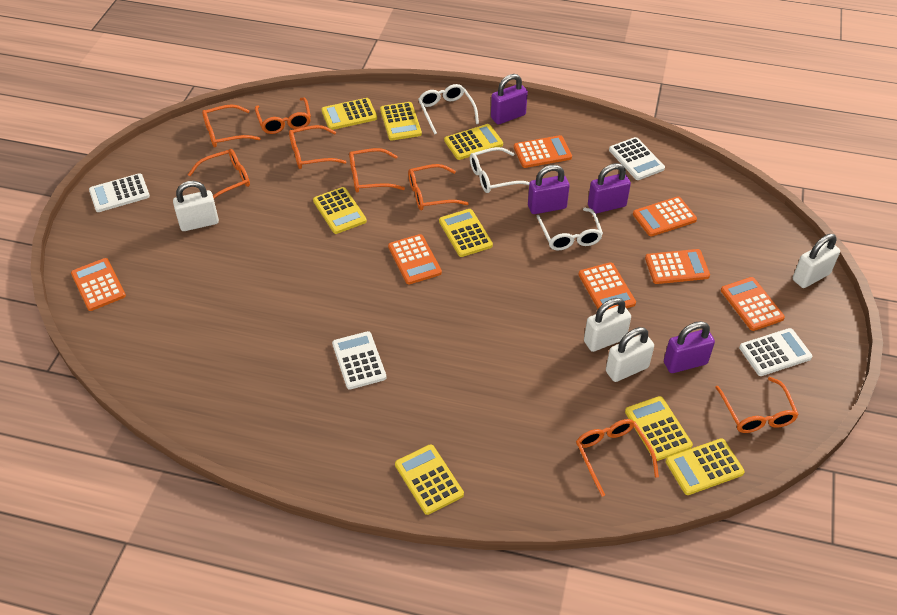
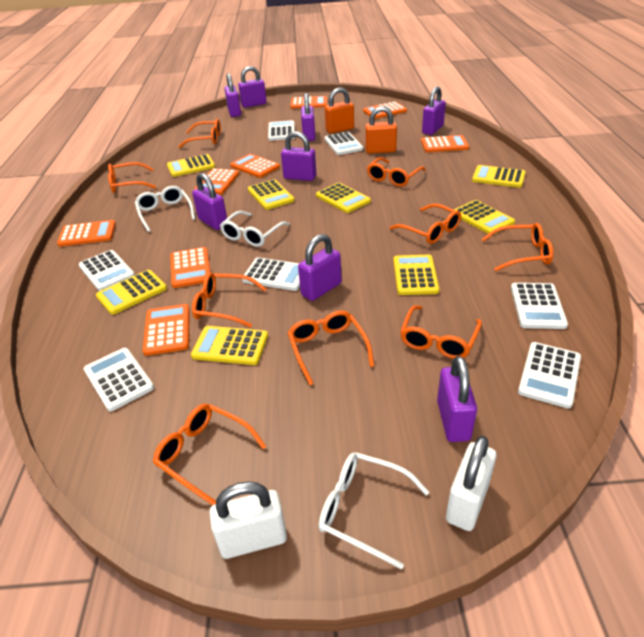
orange calculator: 7 -> 8
orange glasses: 8 -> 9
orange padlock: 0 -> 2
purple padlock: 4 -> 8
white calculator: 4 -> 7
white padlock: 4 -> 2

